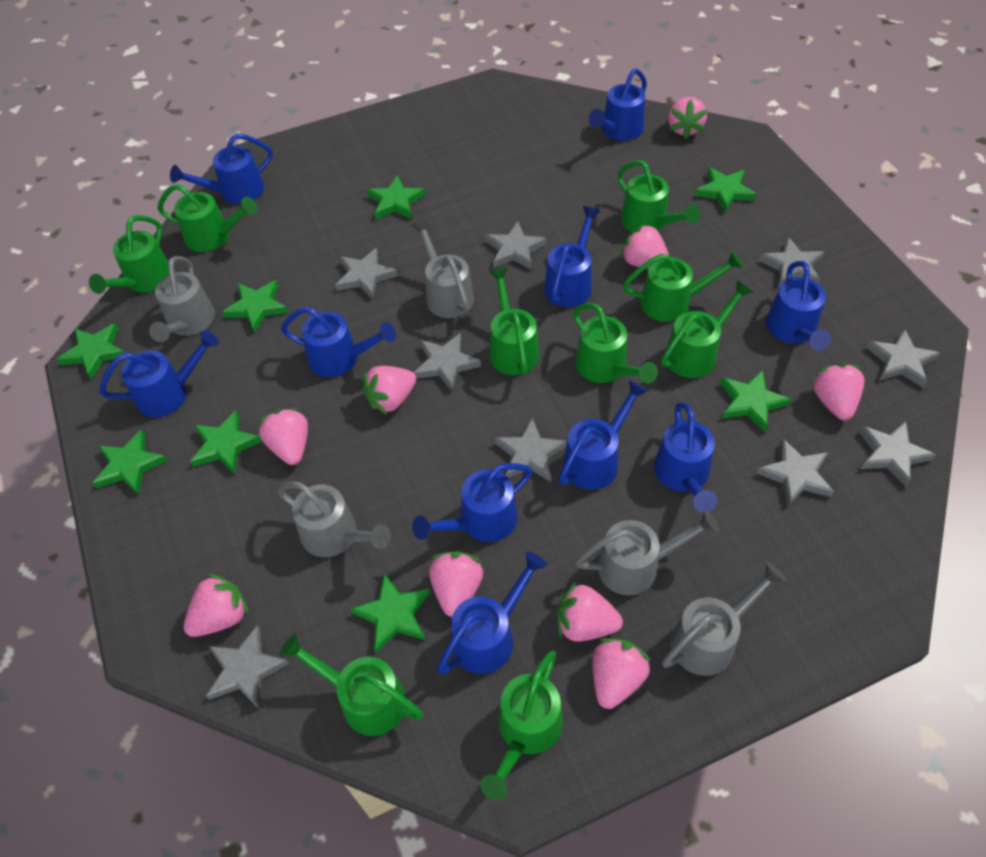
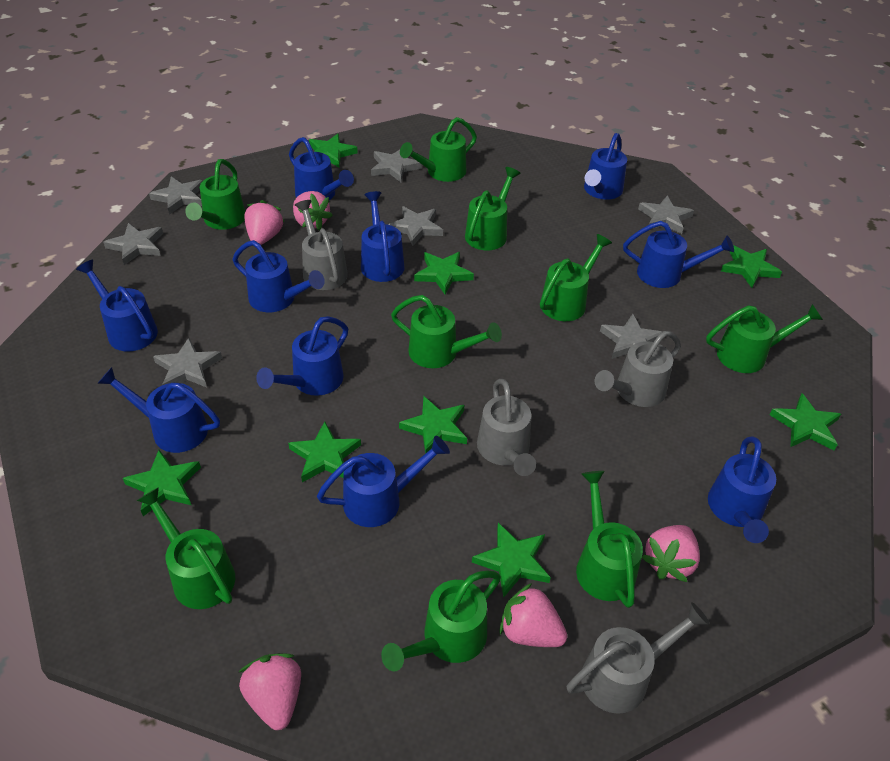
grey star: 9 -> 7
grey watering can: 5 -> 4
pink strawberry: 9 -> 5

